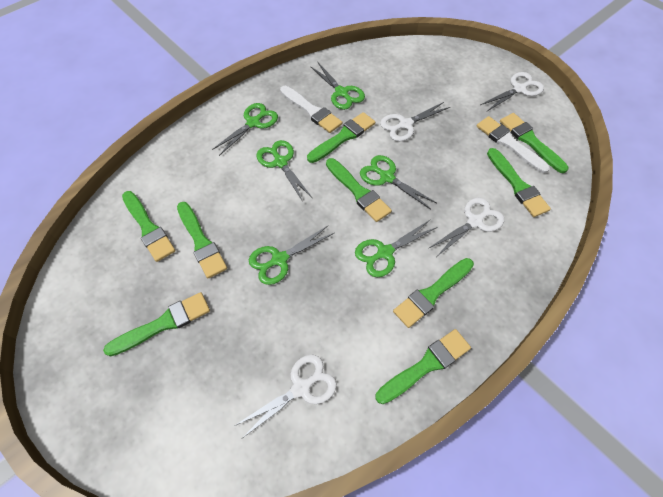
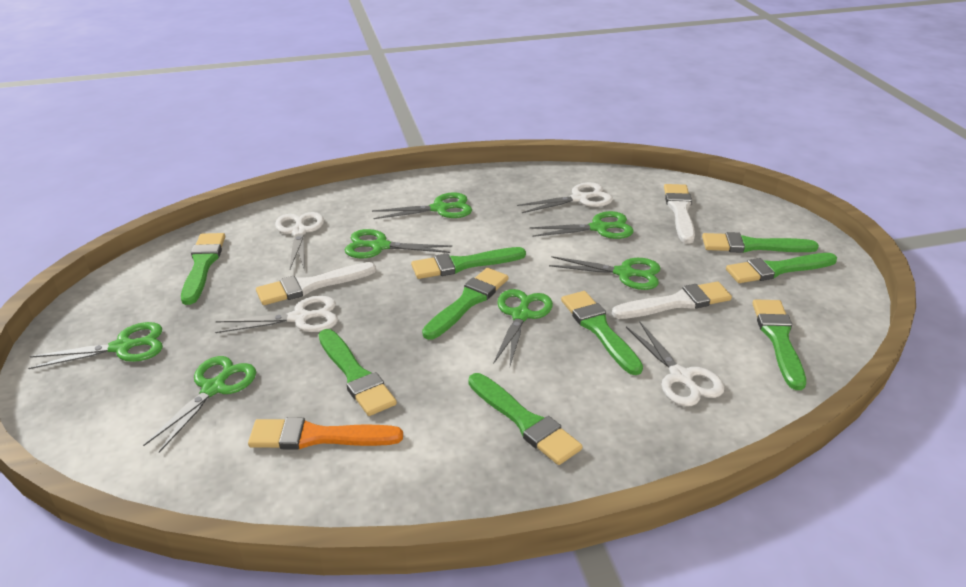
green scissors: 6 -> 7
orange brush: 0 -> 1
white brush: 2 -> 3

